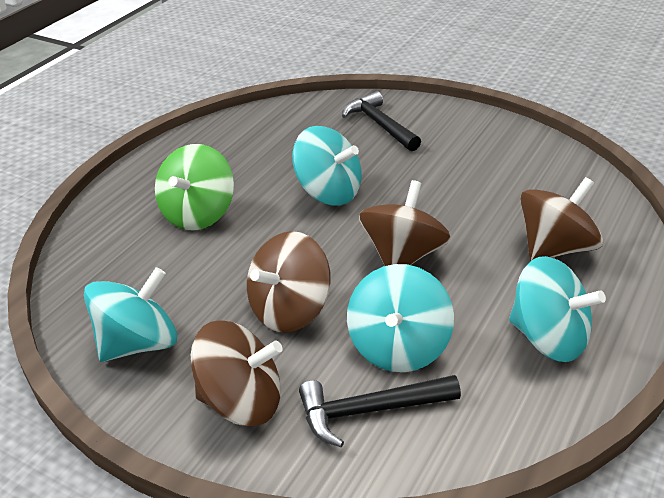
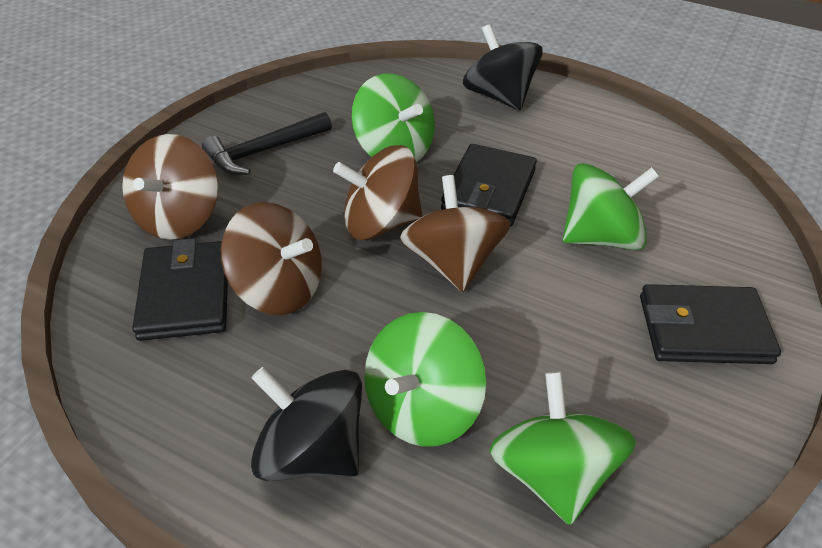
black hammer: 2 -> 1
black spinning top: 0 -> 2
black wallet: 0 -> 3
green spinning top: 1 -> 4
turquoise spinning top: 4 -> 0

